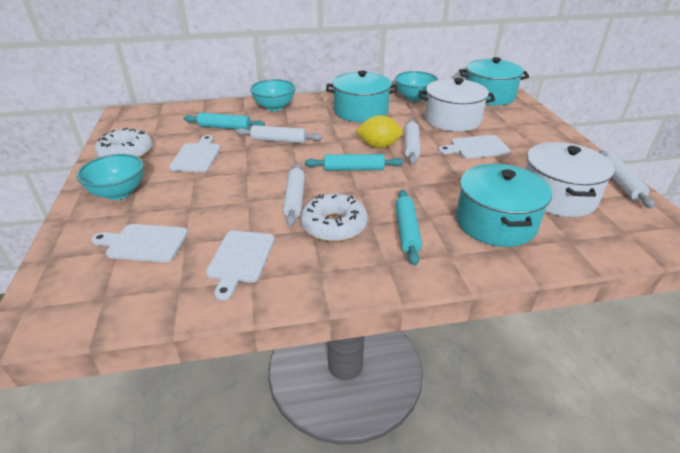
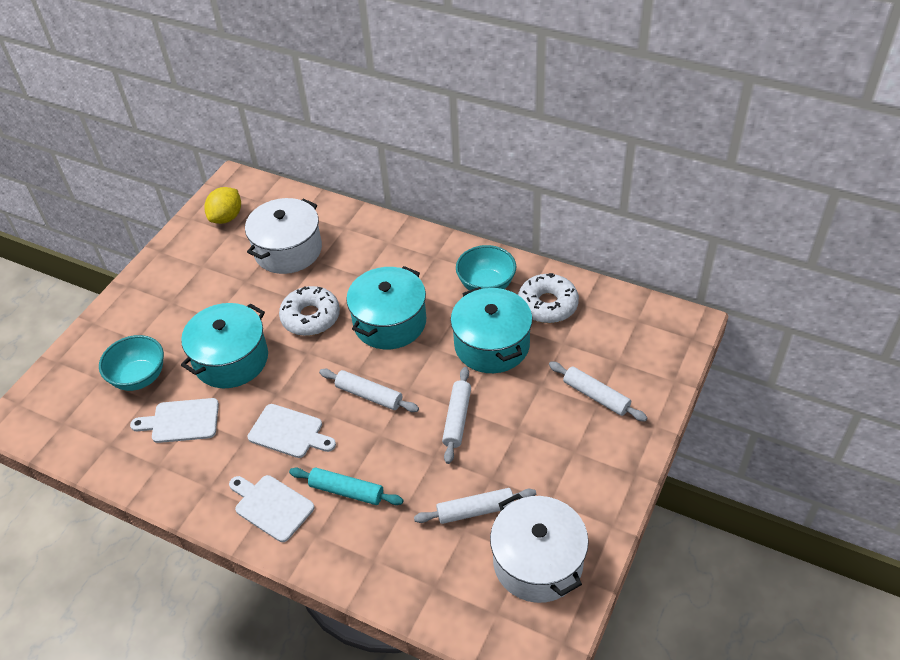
turquoise bowl: 3 -> 2
turquoise rolling pin: 3 -> 1
white cutting board: 4 -> 3

